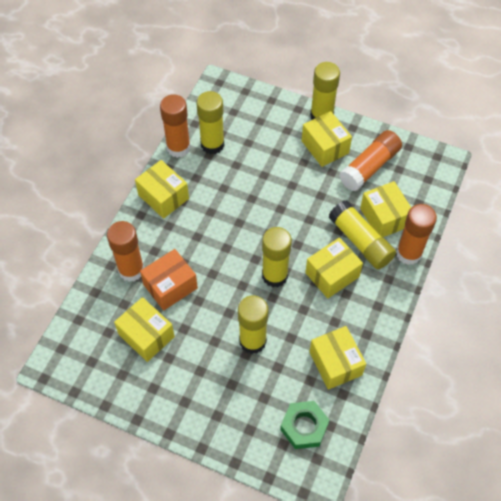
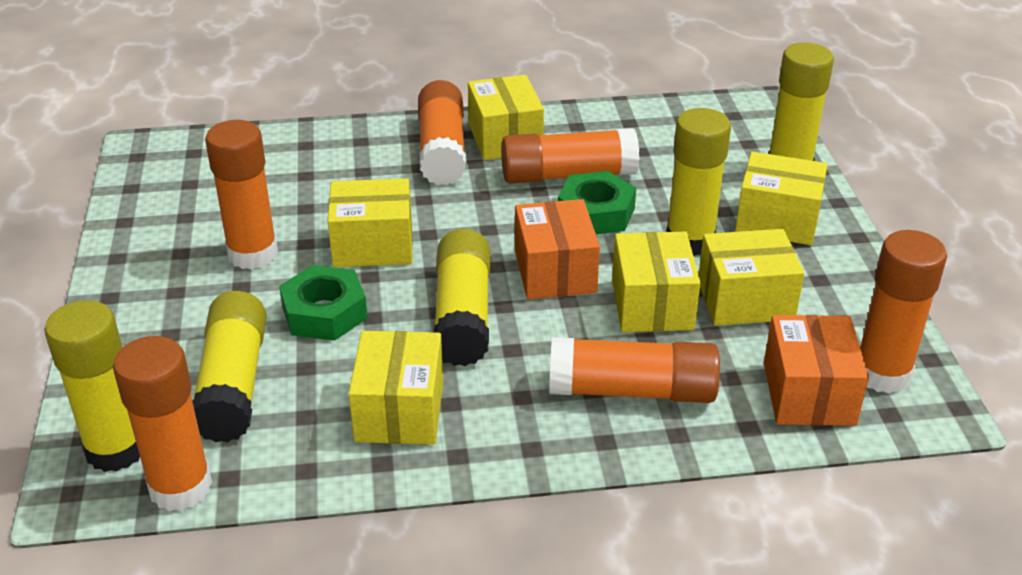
green nut: 1 -> 2
orange box: 1 -> 2
orange glue stick: 4 -> 6

